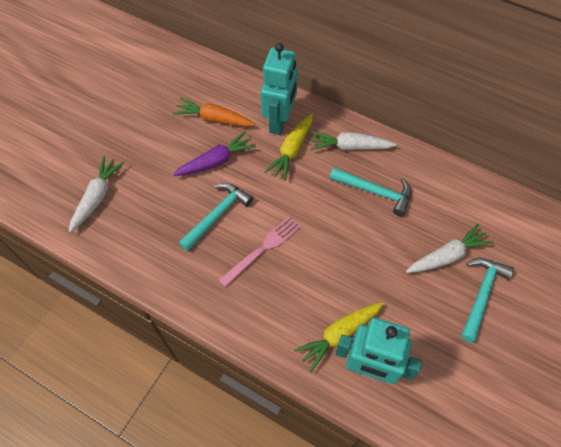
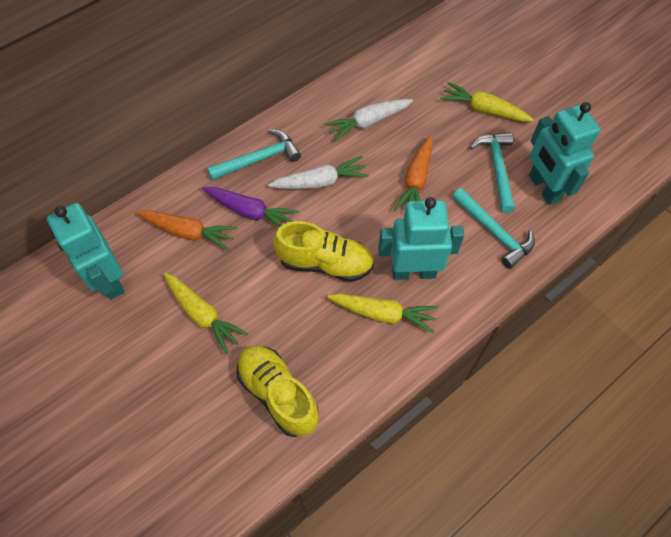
orange carrot: 1 -> 2
pink fork: 1 -> 0
turquoise robot: 2 -> 3
white carrot: 3 -> 2
yellow carrot: 2 -> 3
yellow shoe: 0 -> 2

